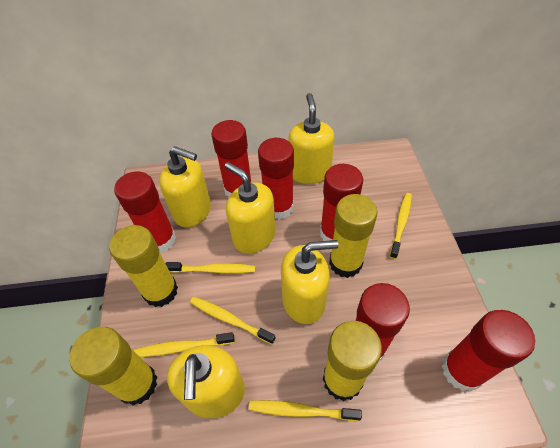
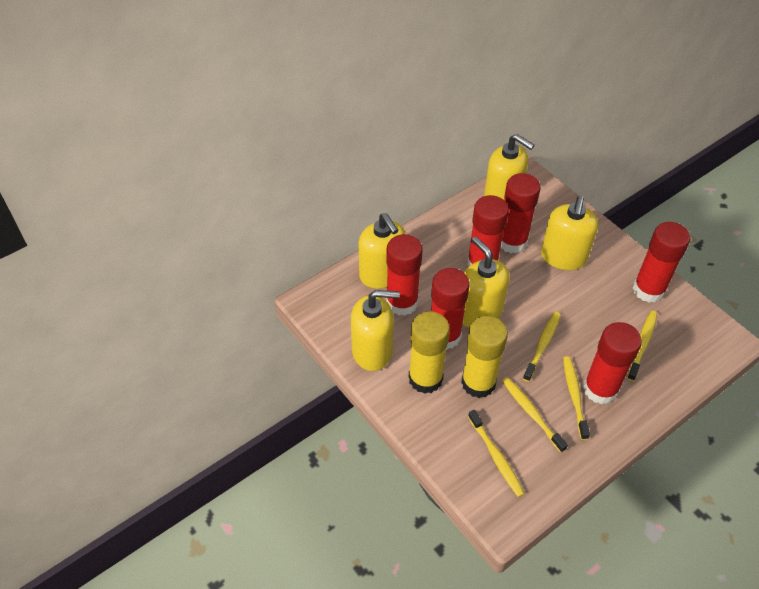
yellow glue stick: 4 -> 2

